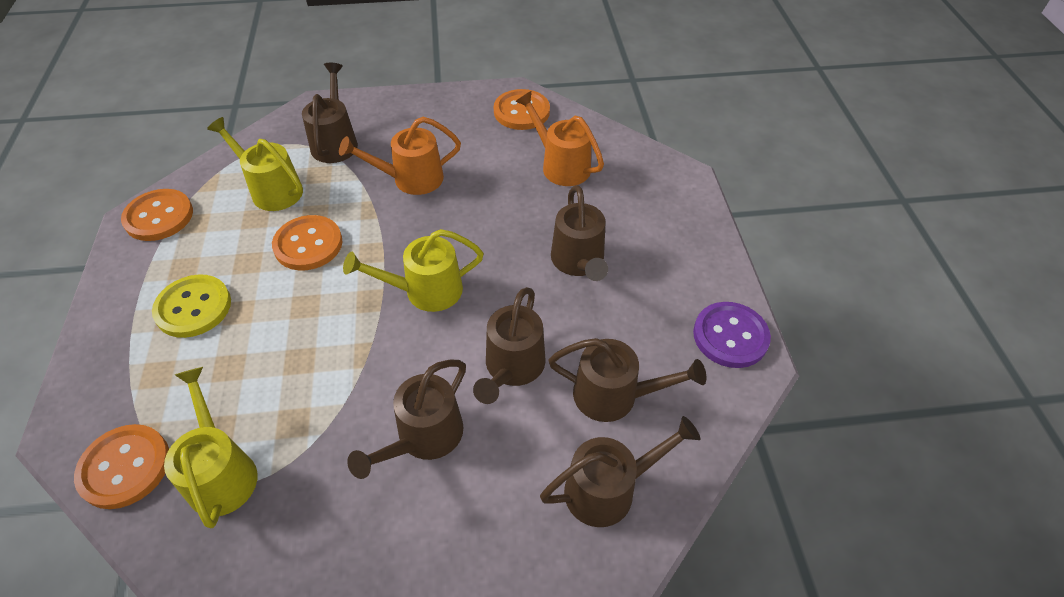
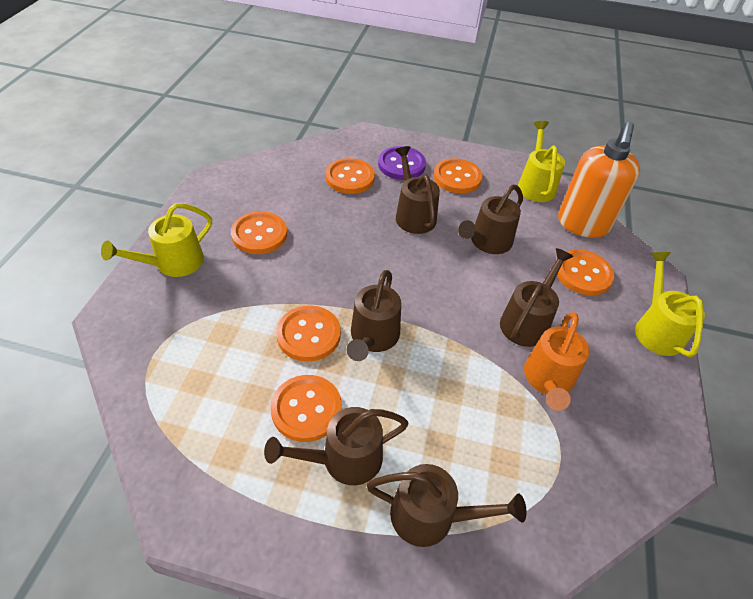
orange button: 4 -> 6
orange soap dispenser: 0 -> 1
orange watering can: 2 -> 1
yellow button: 1 -> 0

